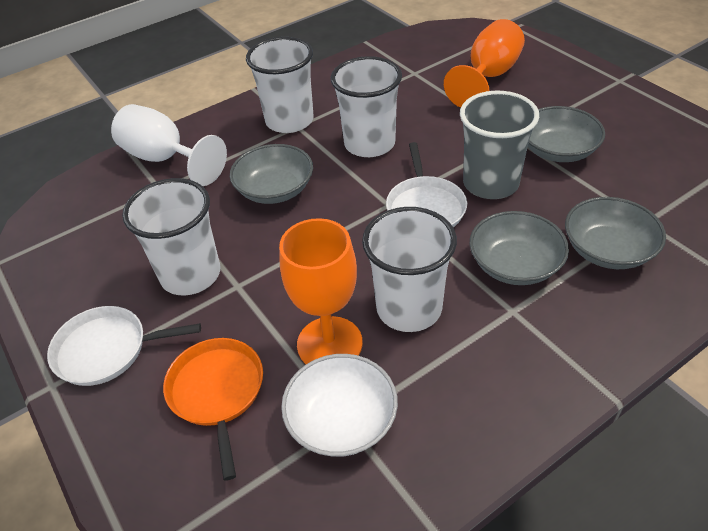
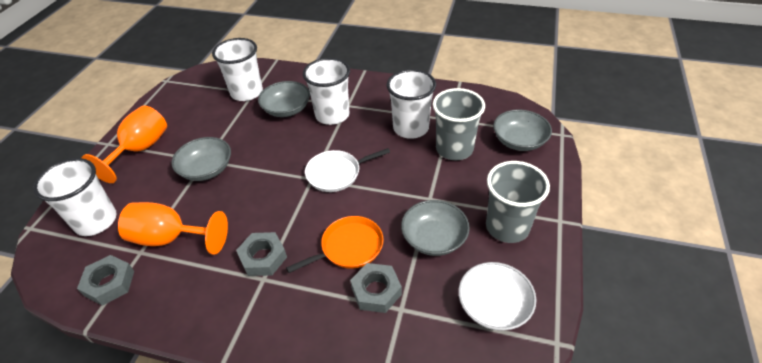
grey cup: 1 -> 2
grey nut: 0 -> 3
white goblet: 1 -> 0
white pan: 2 -> 1

